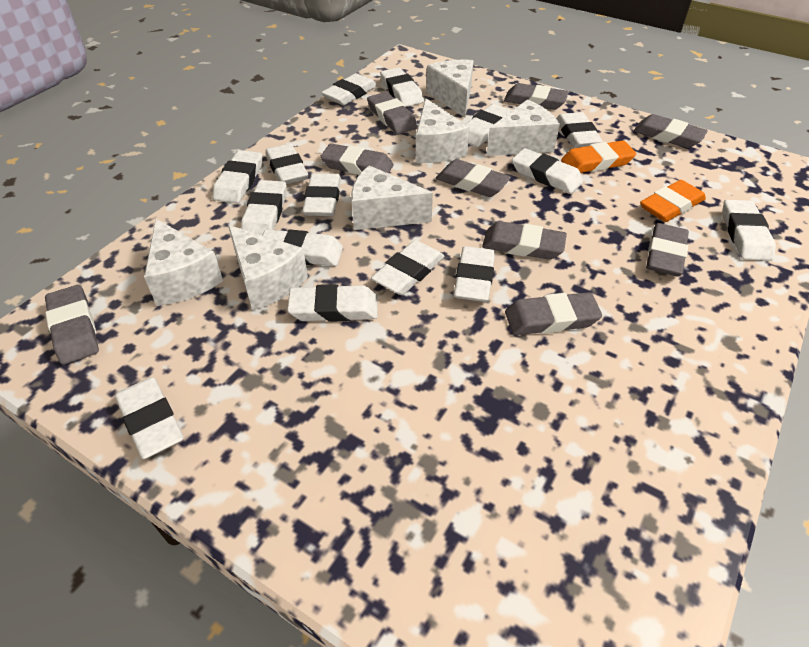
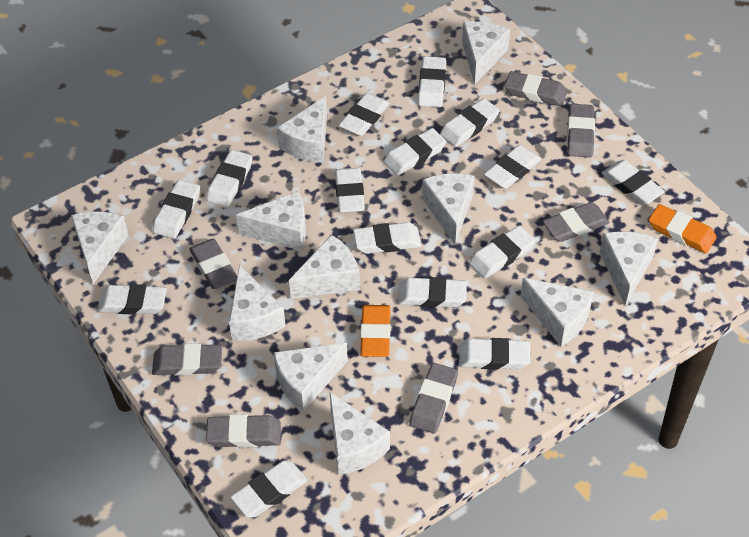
grey eraser: 9 -> 7
white cheese: 6 -> 11

